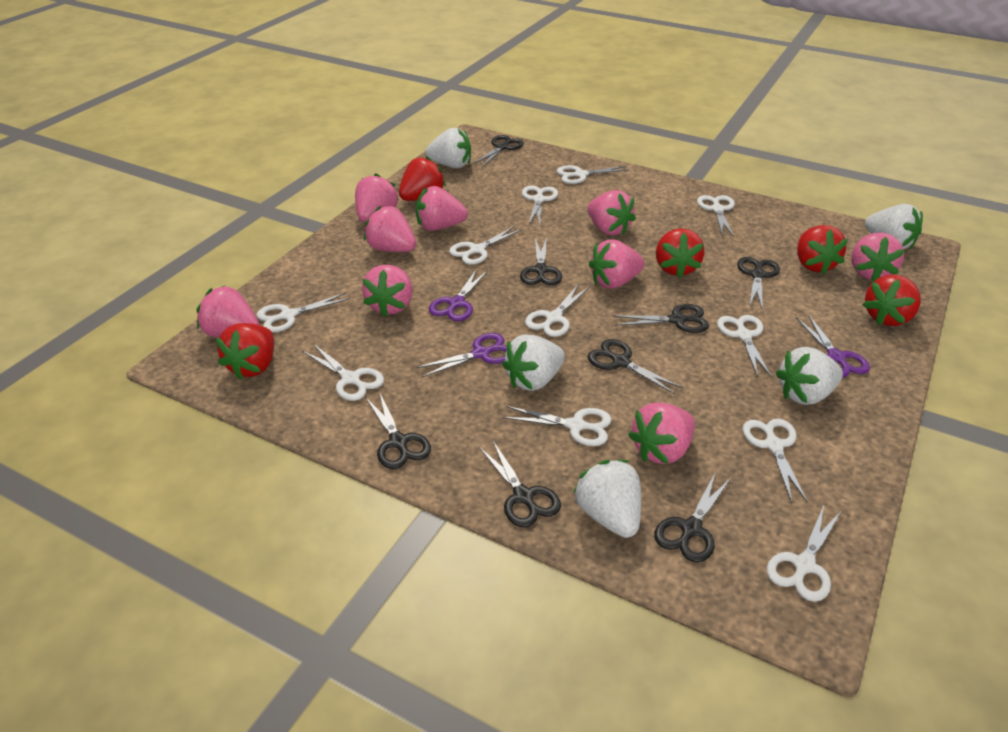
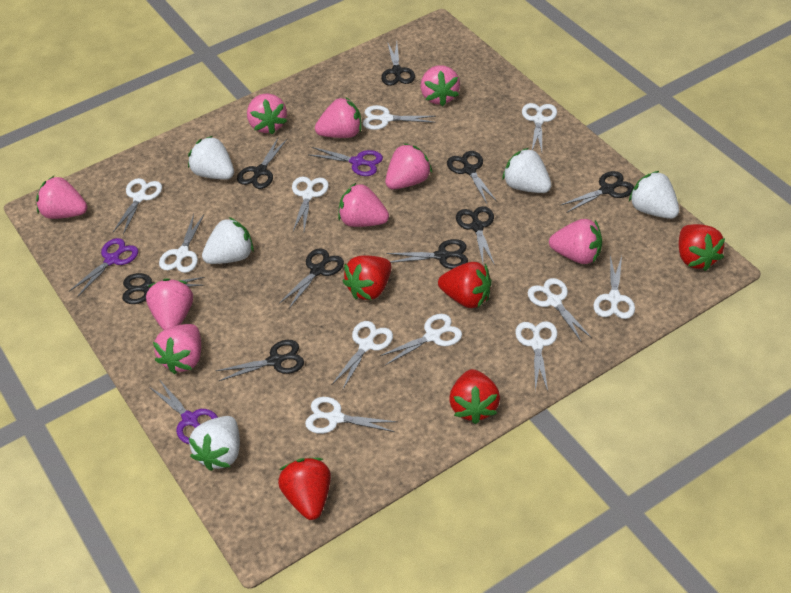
black scissors: 8 -> 9

